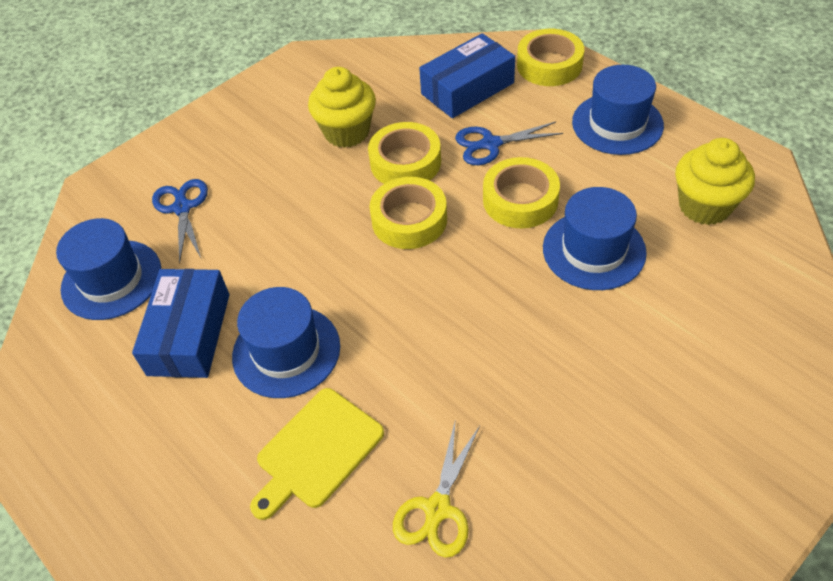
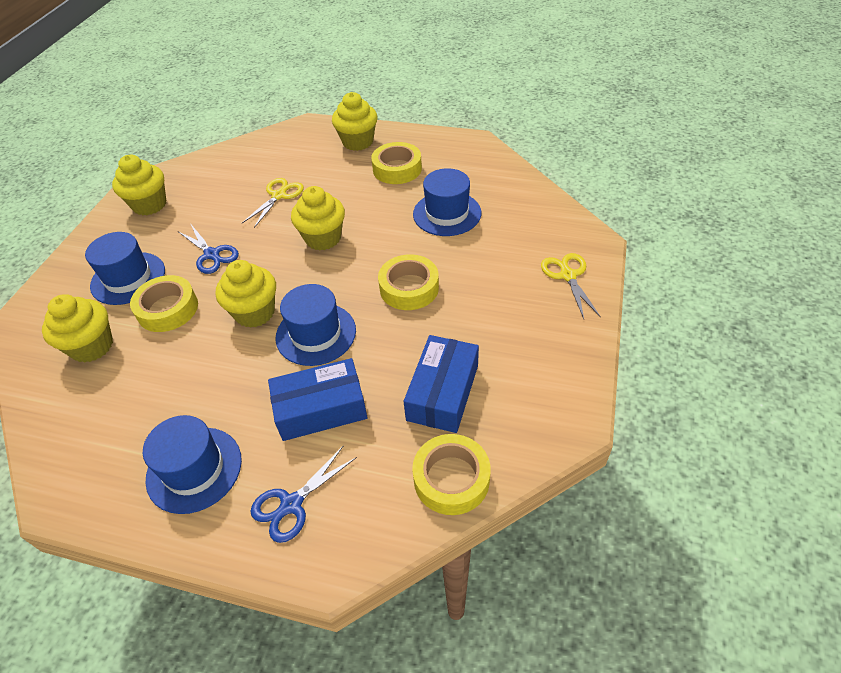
yellow cupcake: 2 -> 5
yellow cutting board: 1 -> 0
yellow scissors: 1 -> 2

